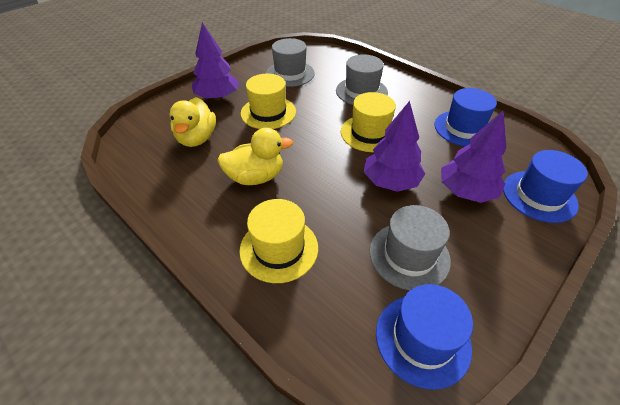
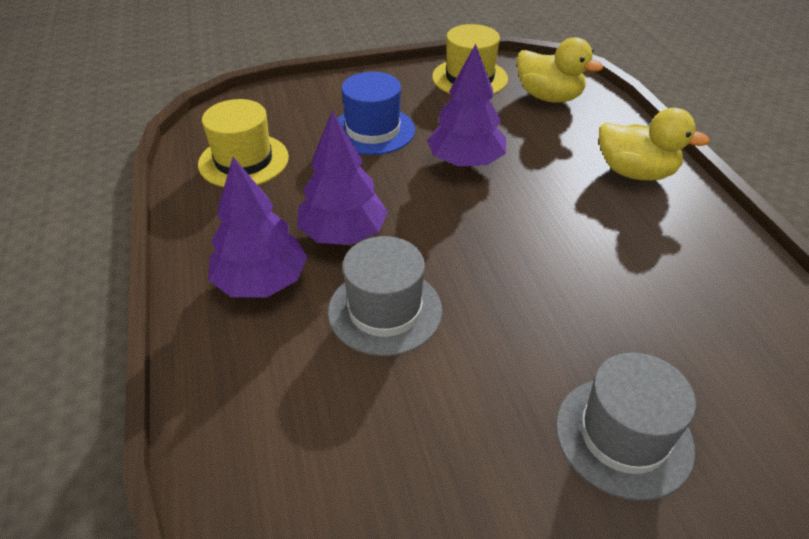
blue hat: 3 -> 1
grey hat: 3 -> 2
yellow hat: 3 -> 2

